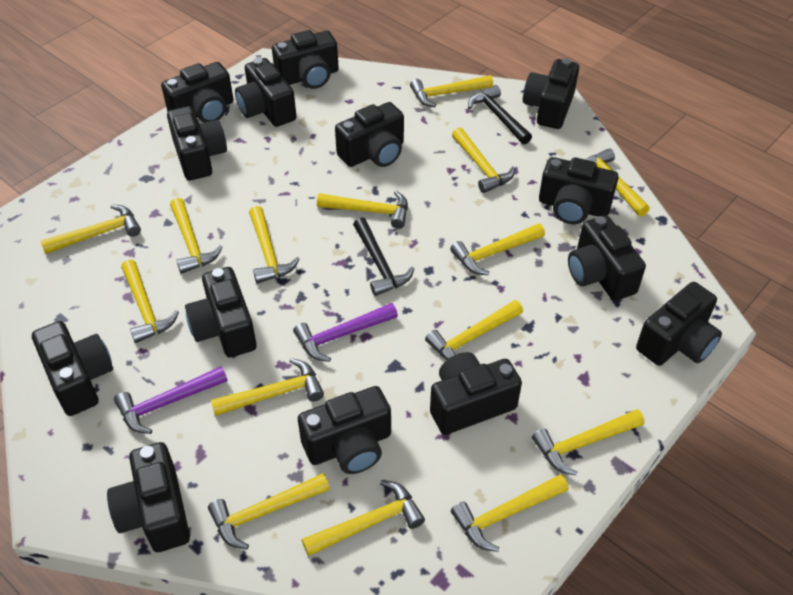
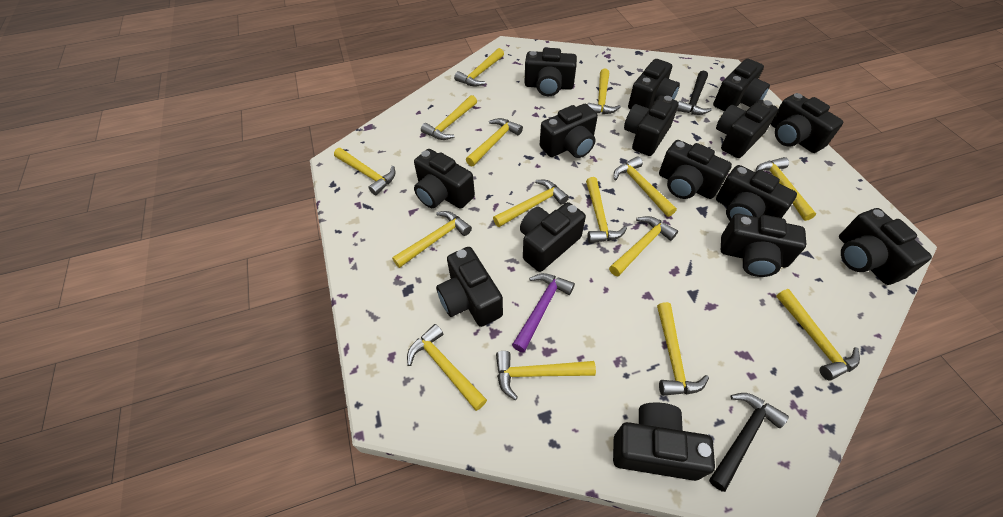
black camera: 14 -> 15
purple hammer: 2 -> 1

